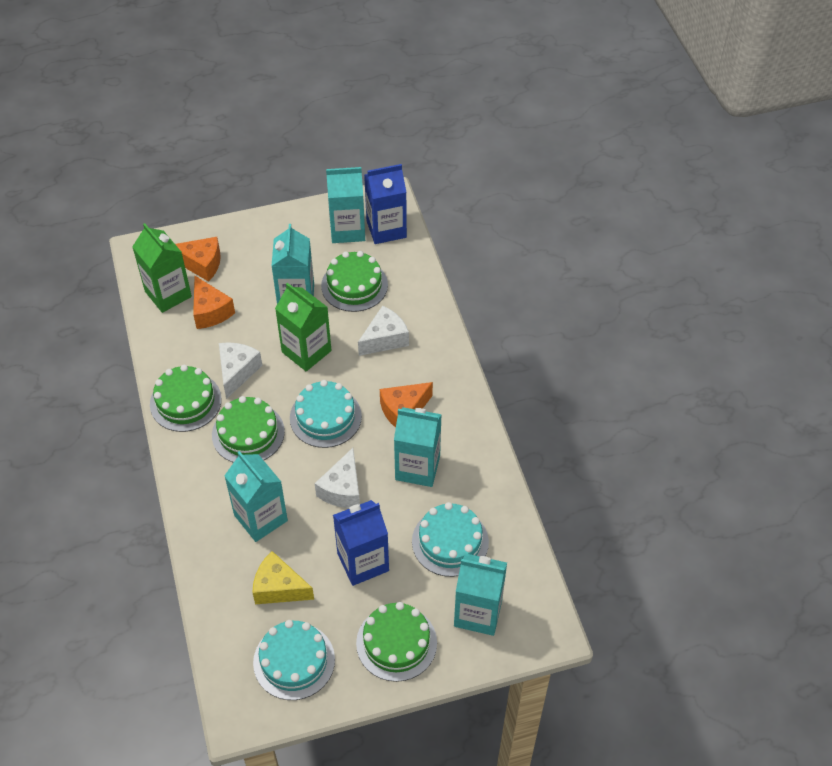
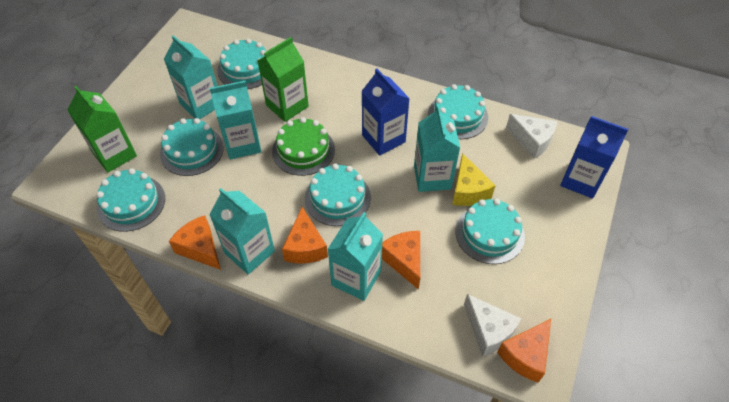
green cake: 4 -> 1
orange cheese: 3 -> 4
turquoise cake: 3 -> 6
white cheese: 3 -> 2

